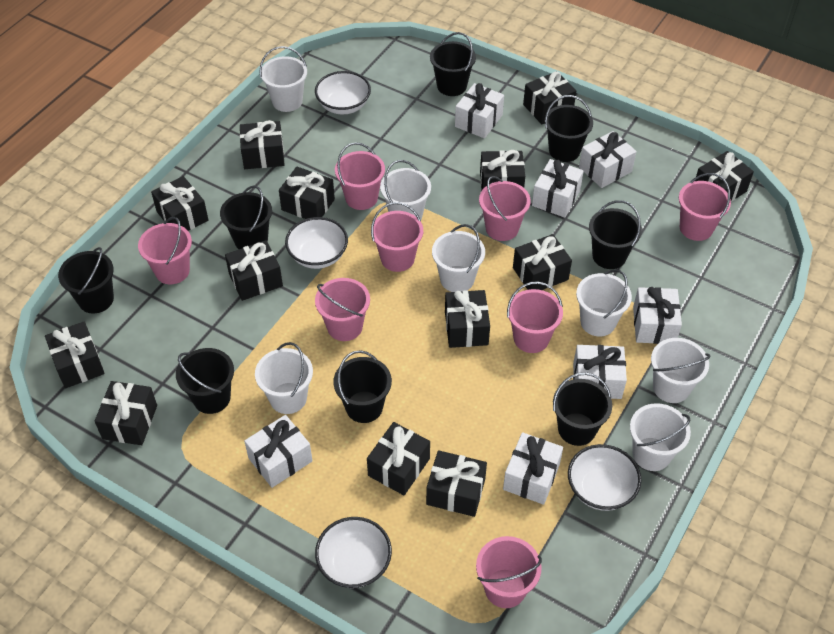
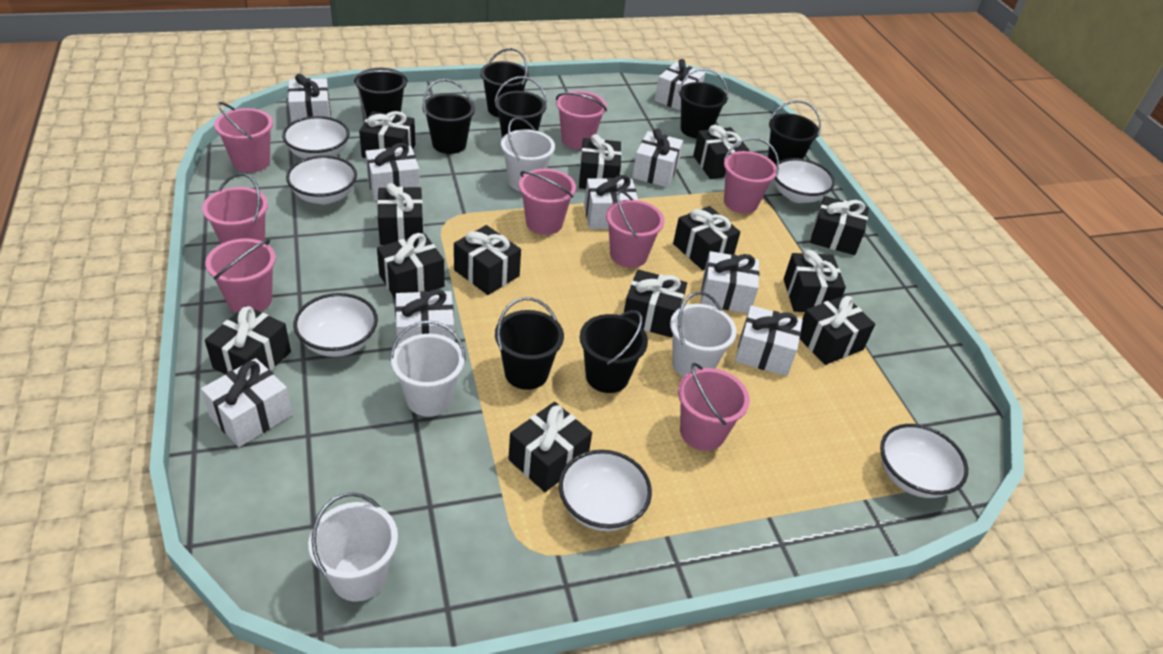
white bowl: 4 -> 6
white bucket: 7 -> 4
white gift: 7 -> 9

